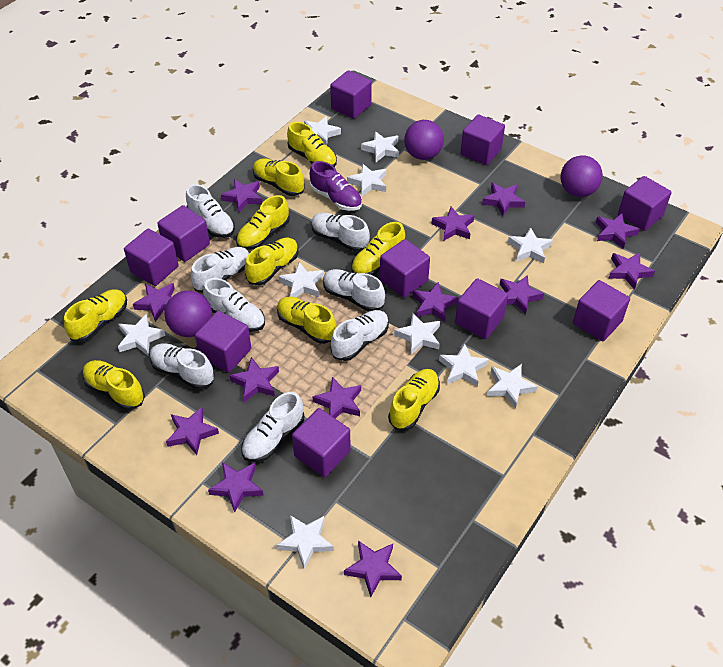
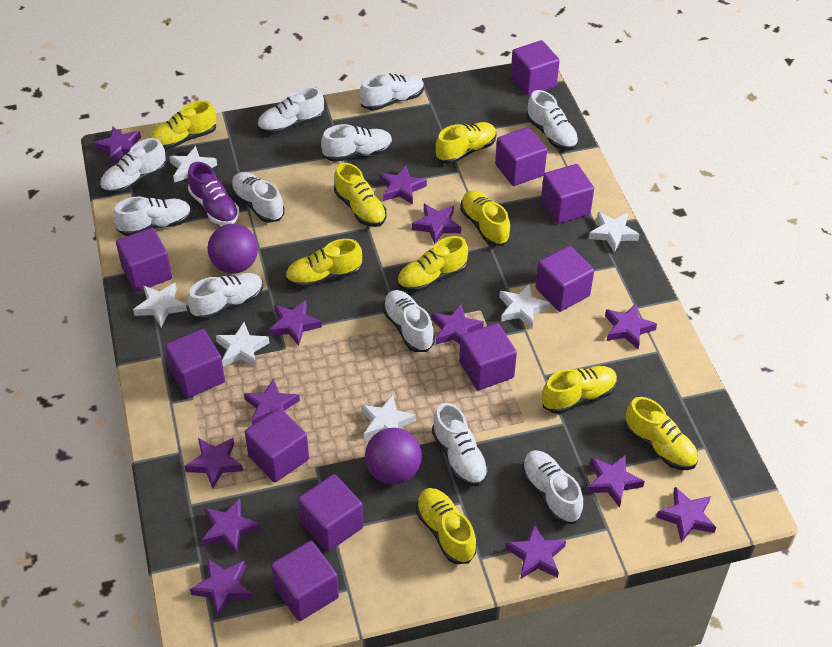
purple ball: 3 -> 2
white shoe: 8 -> 11
white star: 10 -> 6

